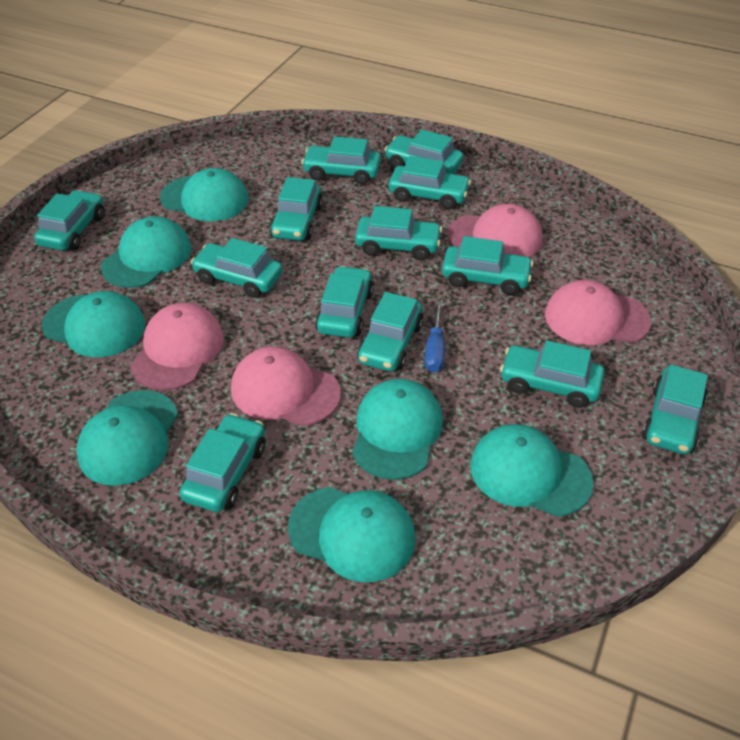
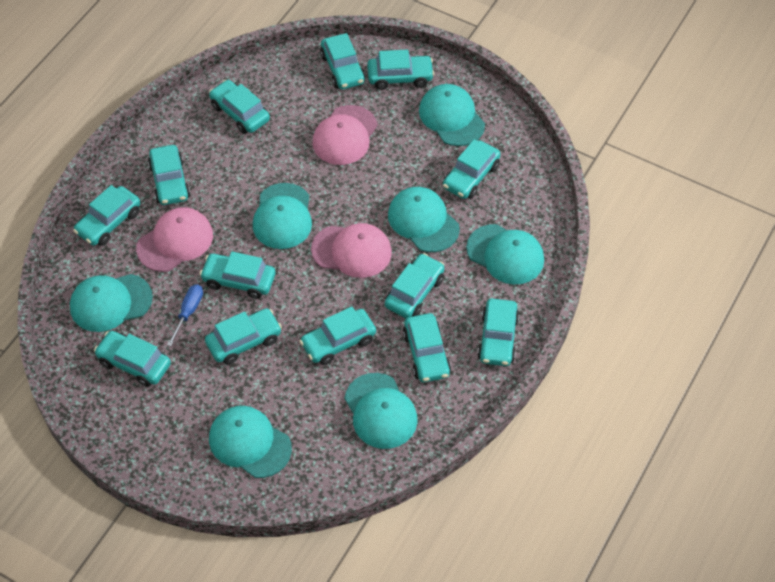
pink cap: 4 -> 3

